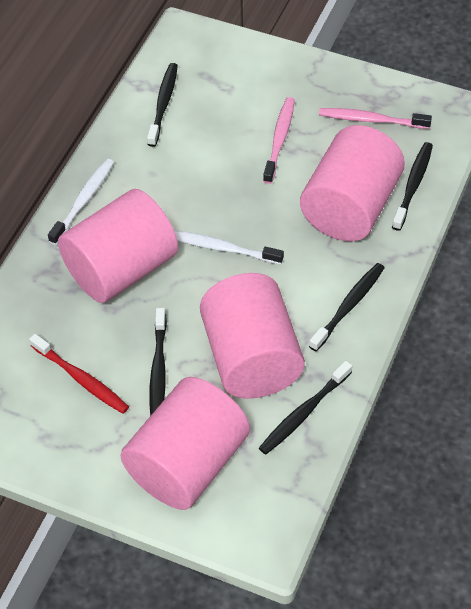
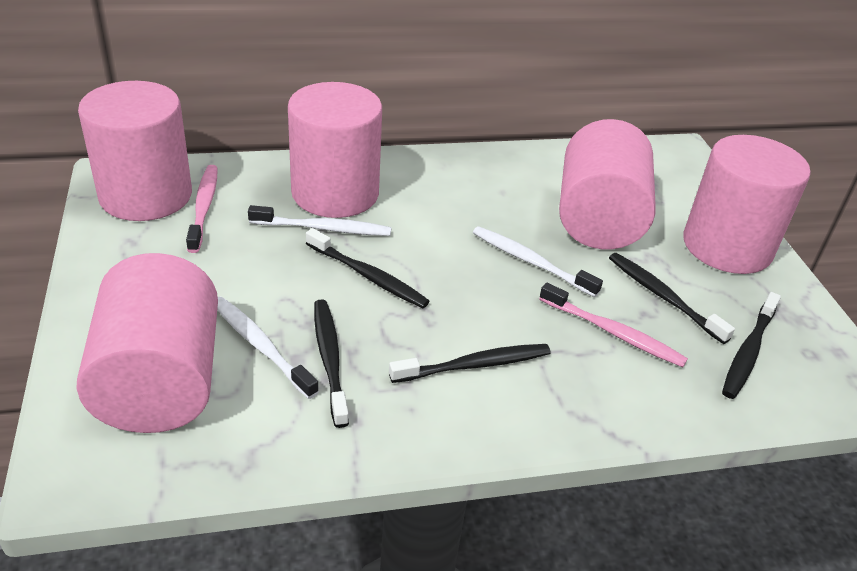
pink cylinder: 4 -> 5
red toothbrush: 1 -> 0
white toothbrush: 2 -> 3

